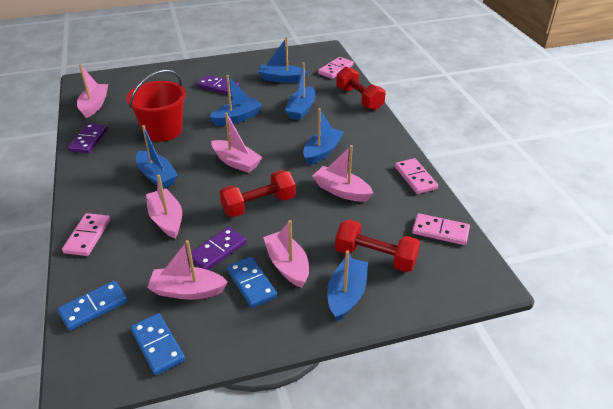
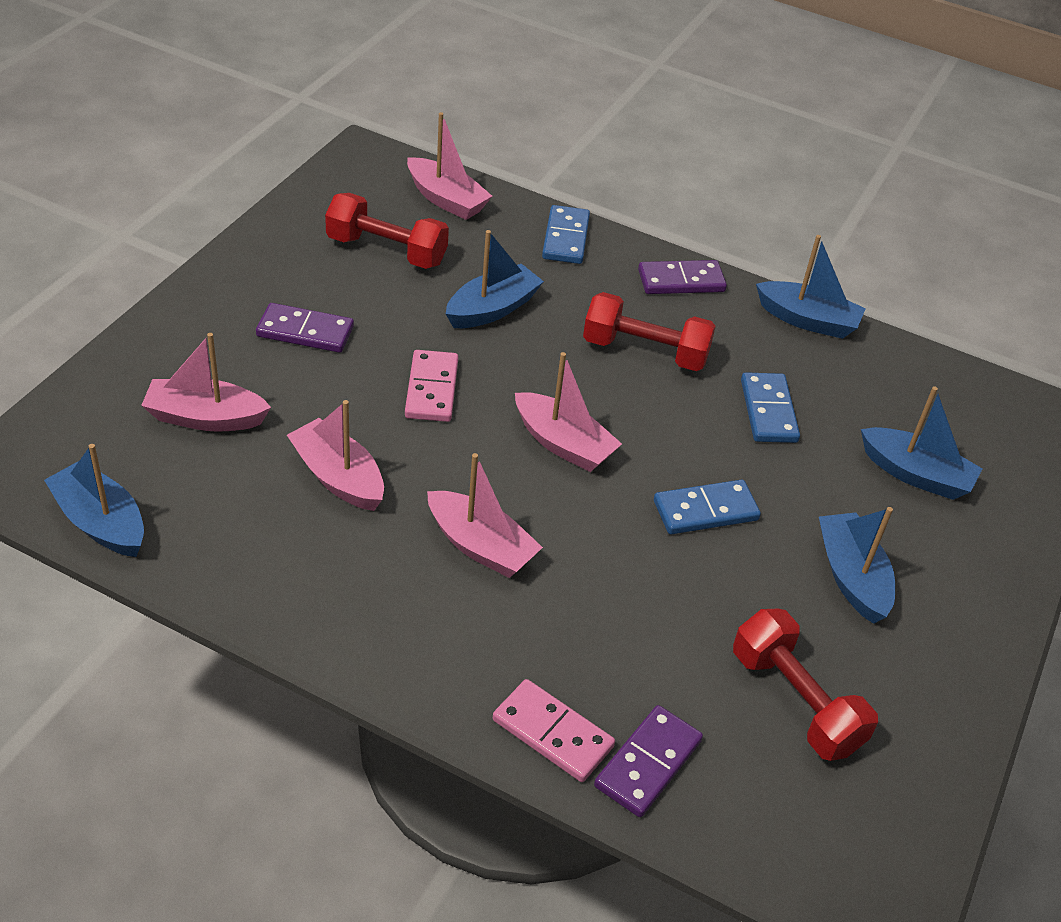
blue boat: 6 -> 5
pink boat: 6 -> 5
pink domino: 4 -> 2
red bucket: 1 -> 0

